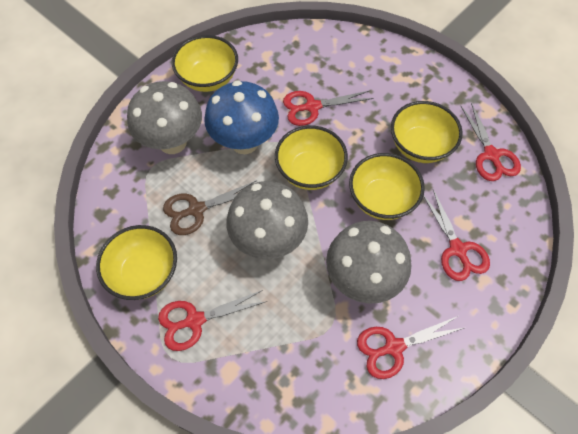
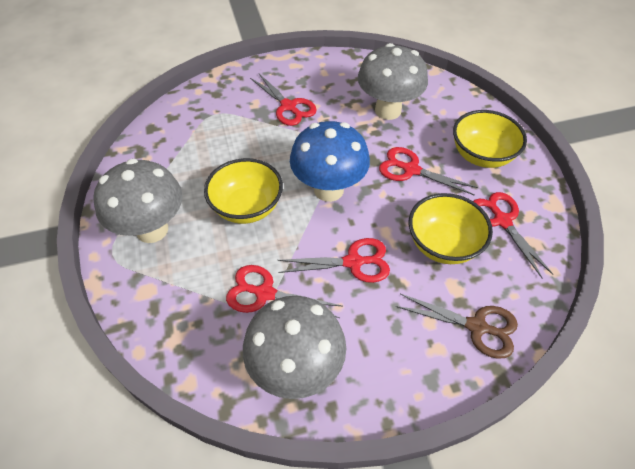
yellow bowl: 5 -> 3

